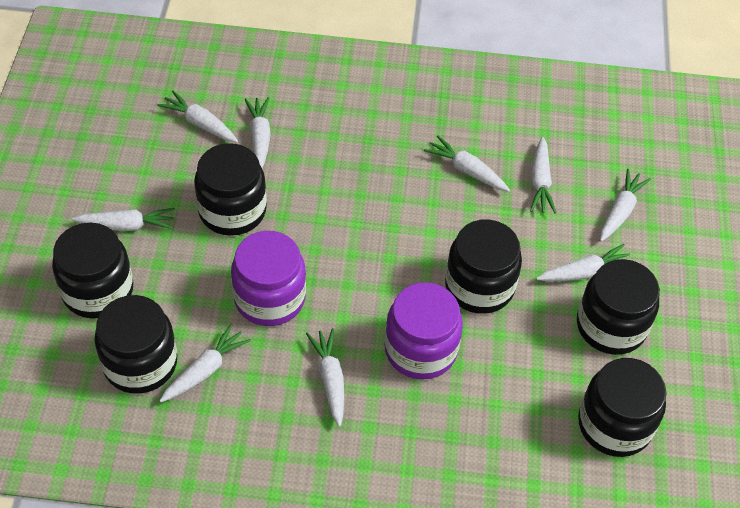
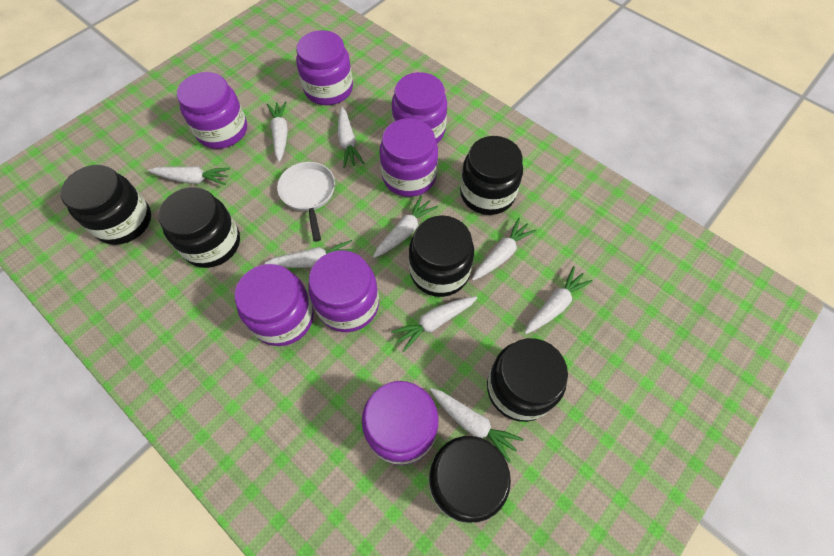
purple jar: 2 -> 7
white pan: 0 -> 1

